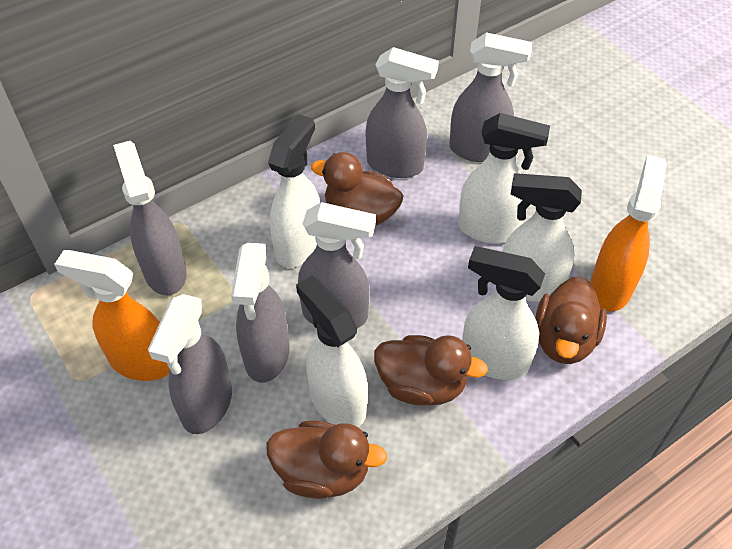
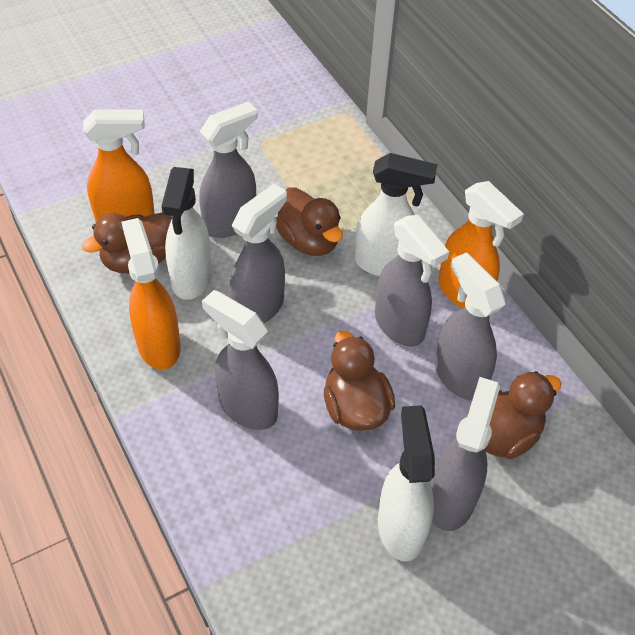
orange spray bottle: 2 -> 3
white spray bottle: 5 -> 3

